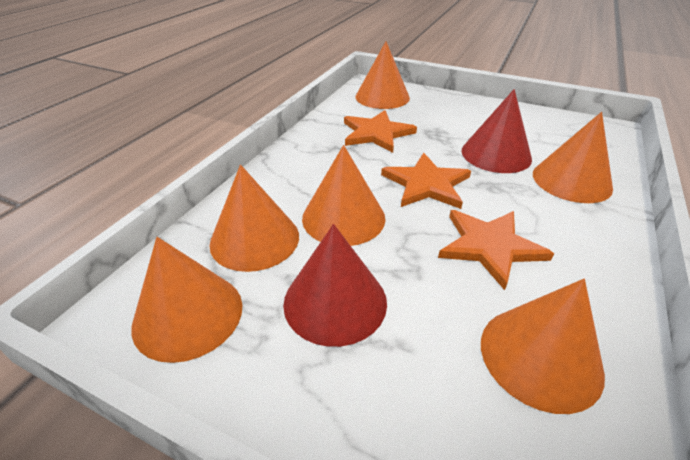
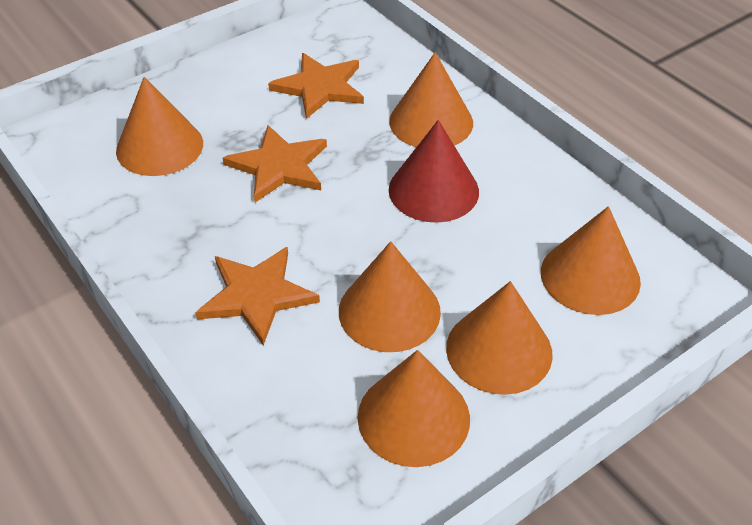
red cone: 2 -> 1

